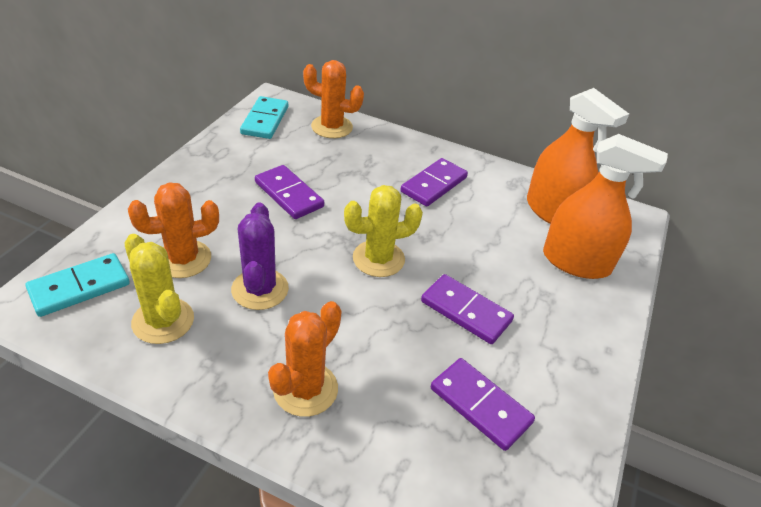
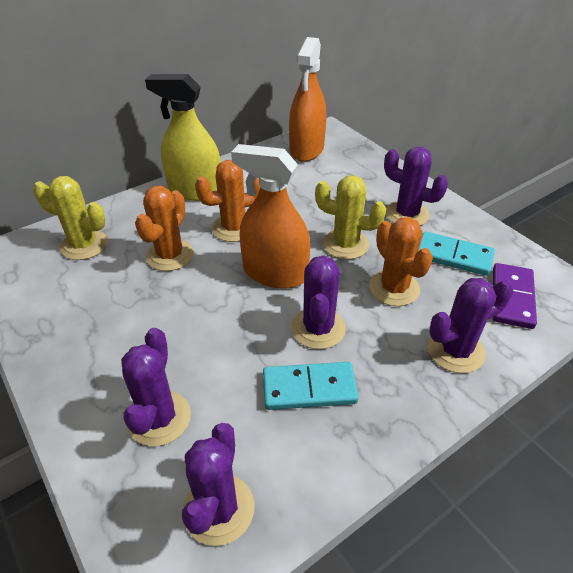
purple cactus: 1 -> 5
purple domino: 4 -> 1
yellow spray bottle: 0 -> 1

